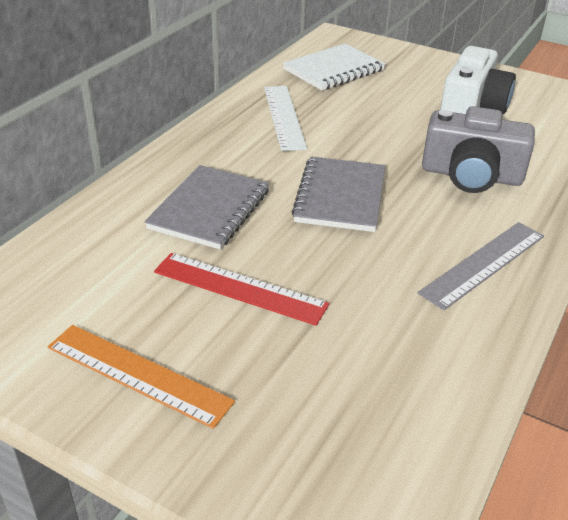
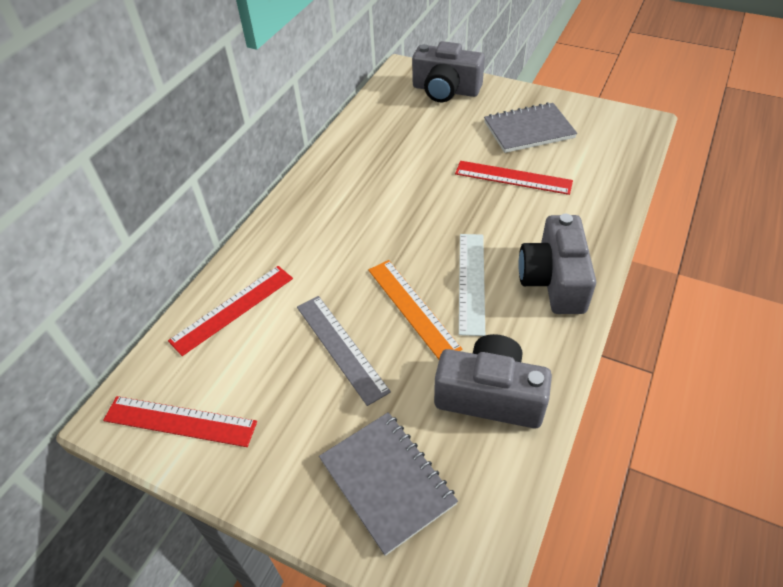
grey camera: 1 -> 3
red ruler: 1 -> 3
white camera: 1 -> 0
white notebook: 1 -> 0

